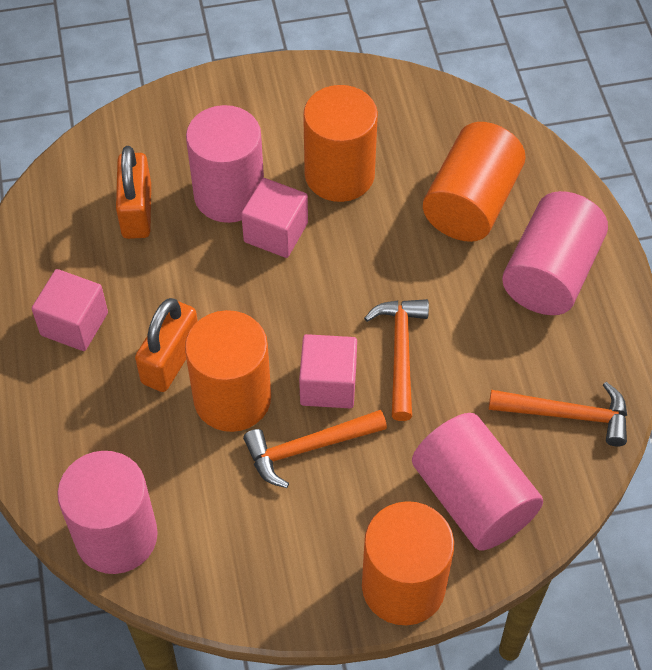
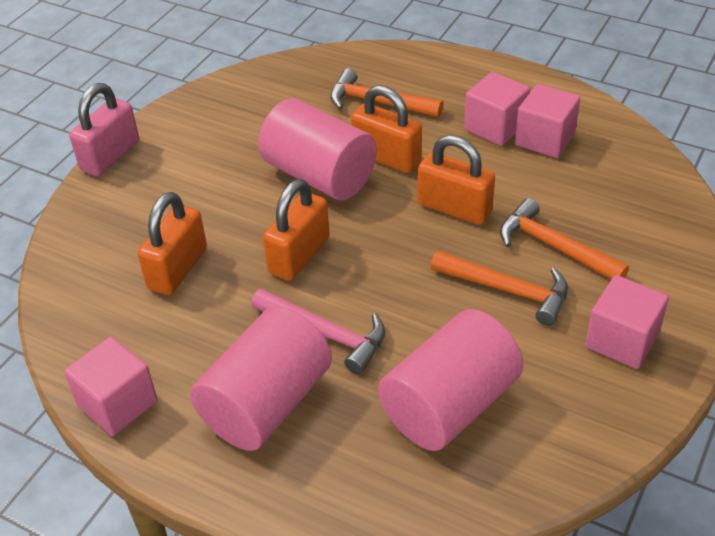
orange cylinder: 4 -> 0
orange padlock: 2 -> 4
pink cube: 3 -> 4
pink cylinder: 4 -> 3
pink hammer: 0 -> 1
pink padlock: 0 -> 1

